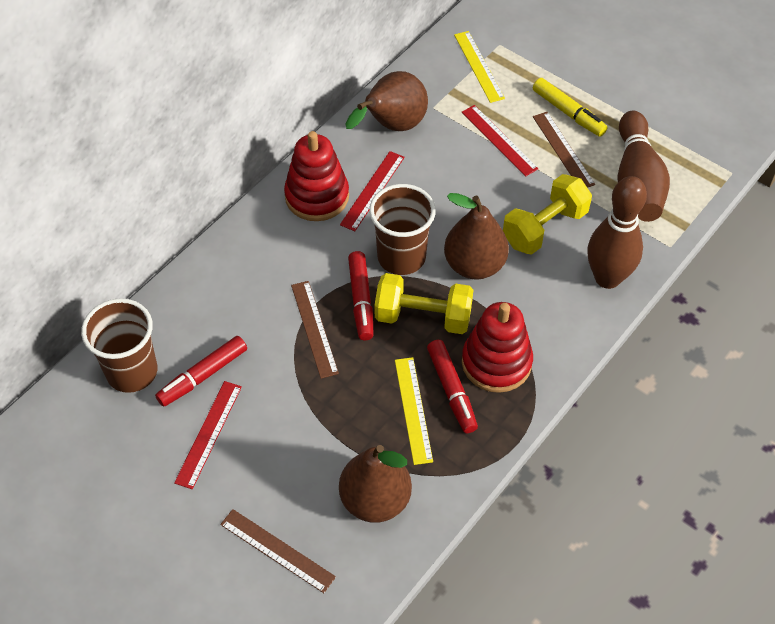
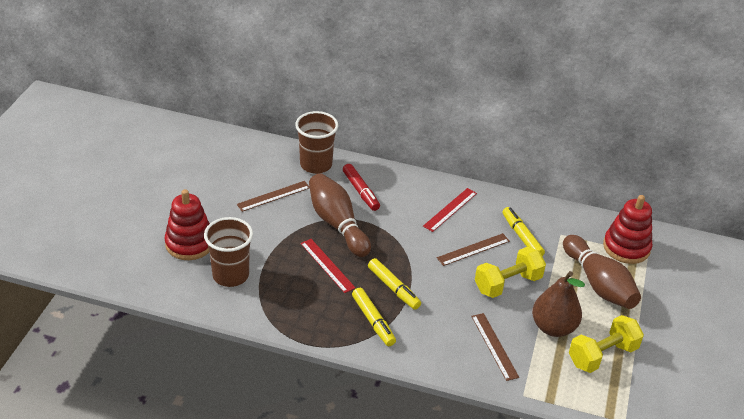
brown pear: 3 -> 1
red marker: 3 -> 1
red ruler: 3 -> 2
yellow marker: 1 -> 3
yellow ruler: 2 -> 0

